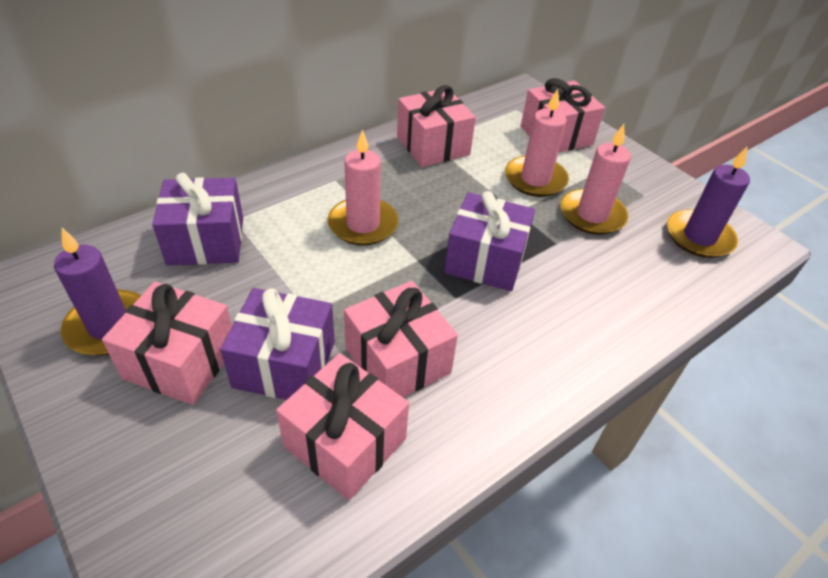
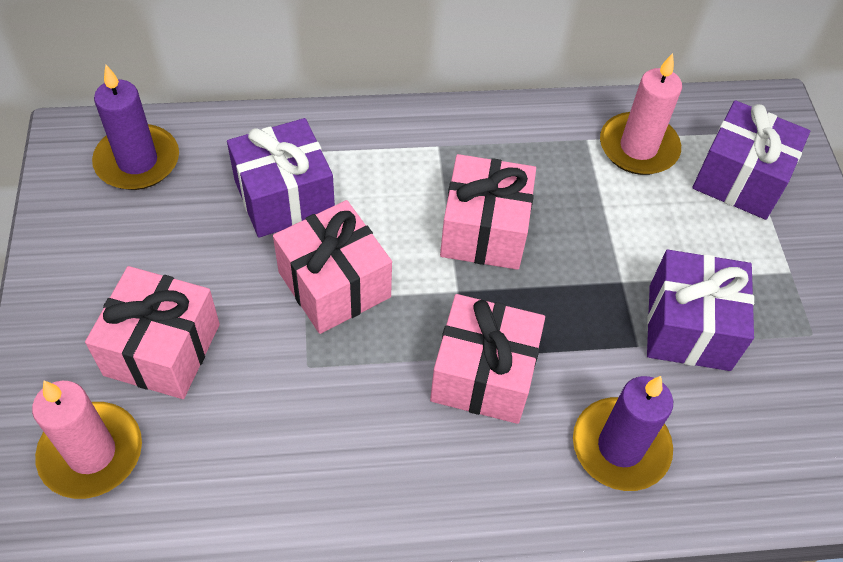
pink candle: 3 -> 2
pink gift: 5 -> 4

